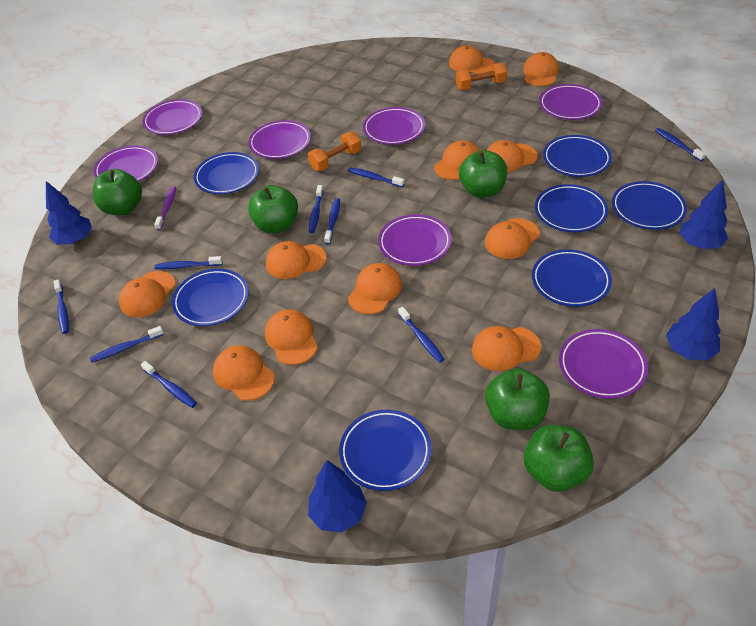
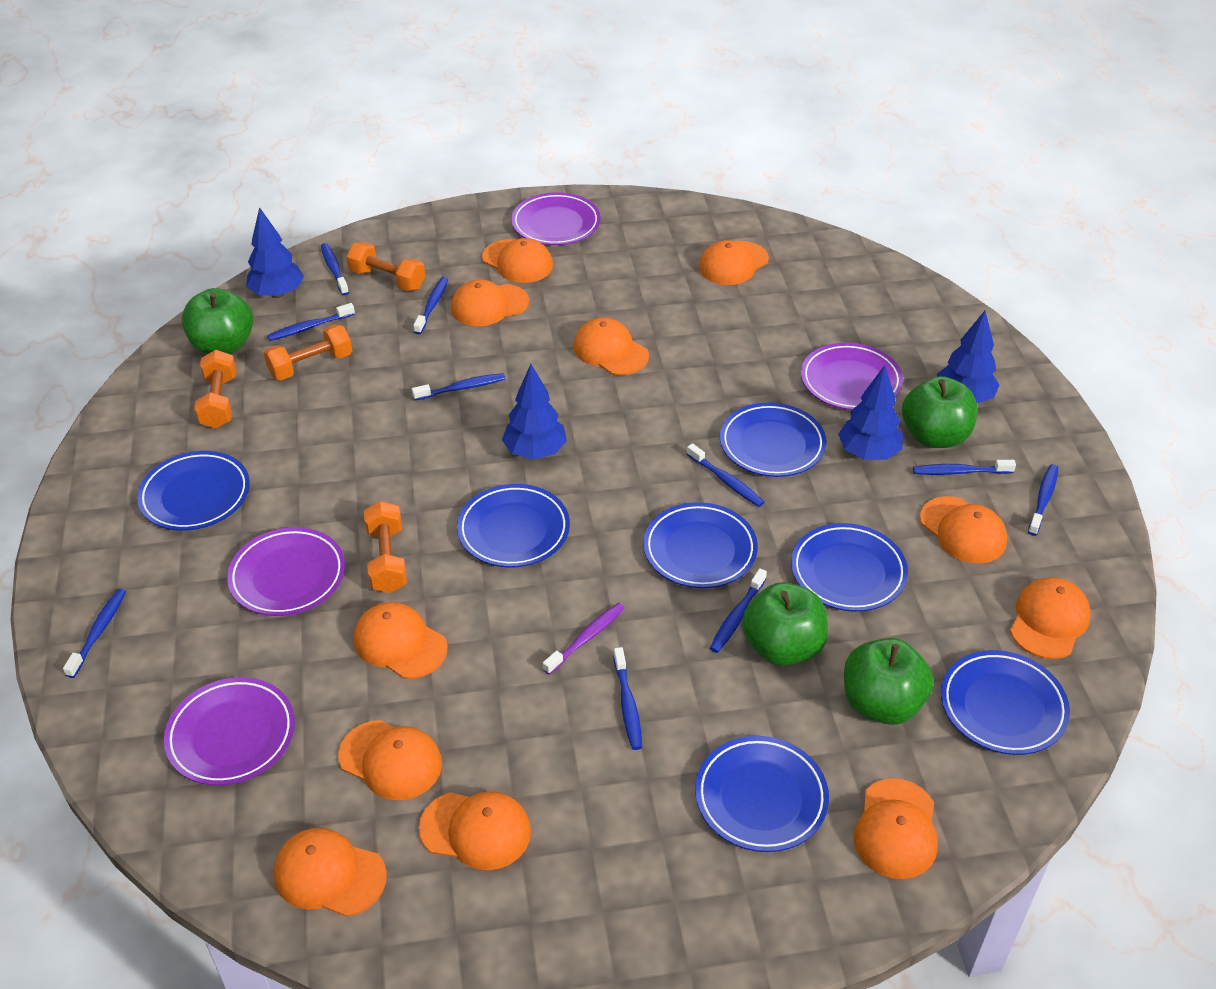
blue toothbrush: 9 -> 10
green apple: 5 -> 4
orange dumbbell: 2 -> 4
purple plate: 7 -> 4

